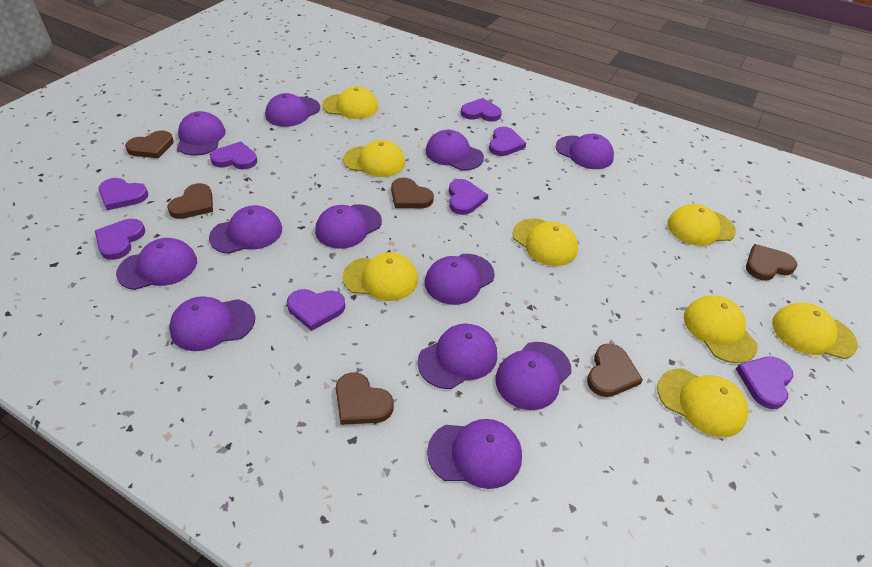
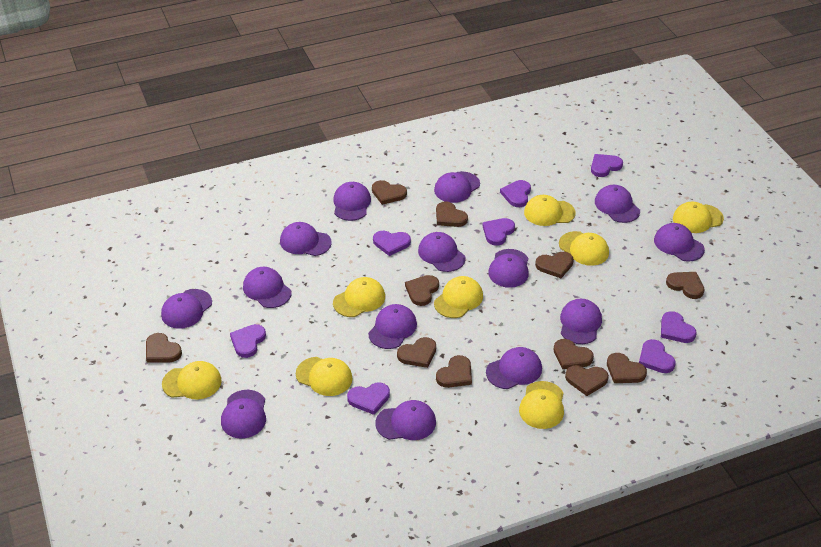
brown heart: 6 -> 11
purple cap: 12 -> 14

